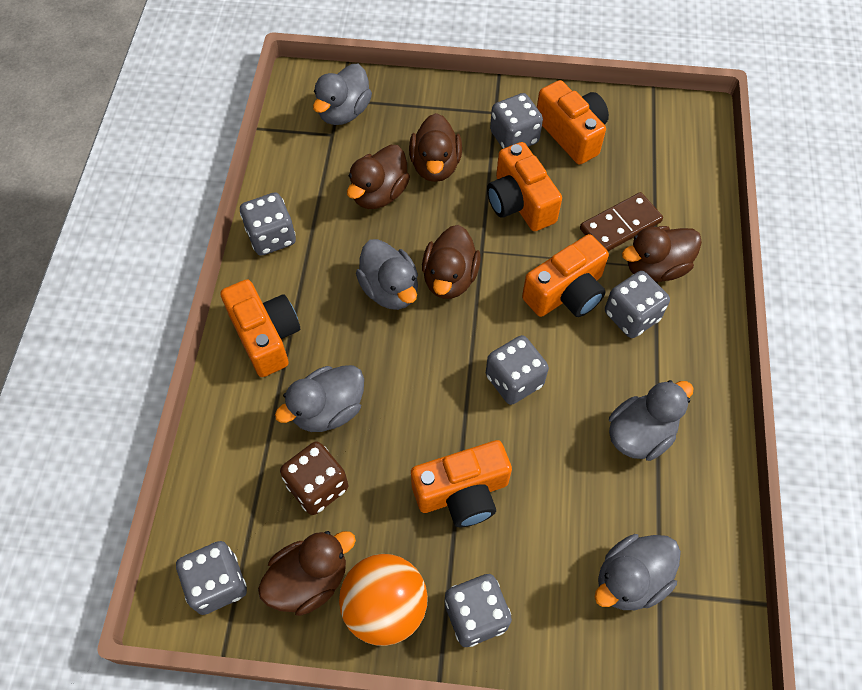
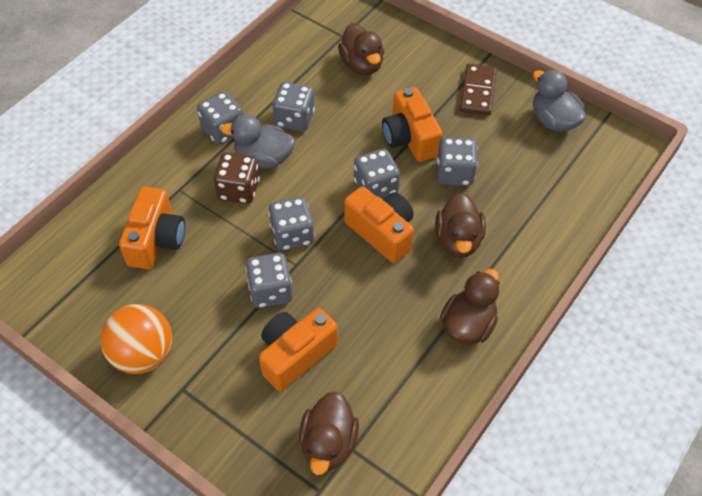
brown duck: 5 -> 4
grey duck: 5 -> 2
orange camera: 5 -> 4

